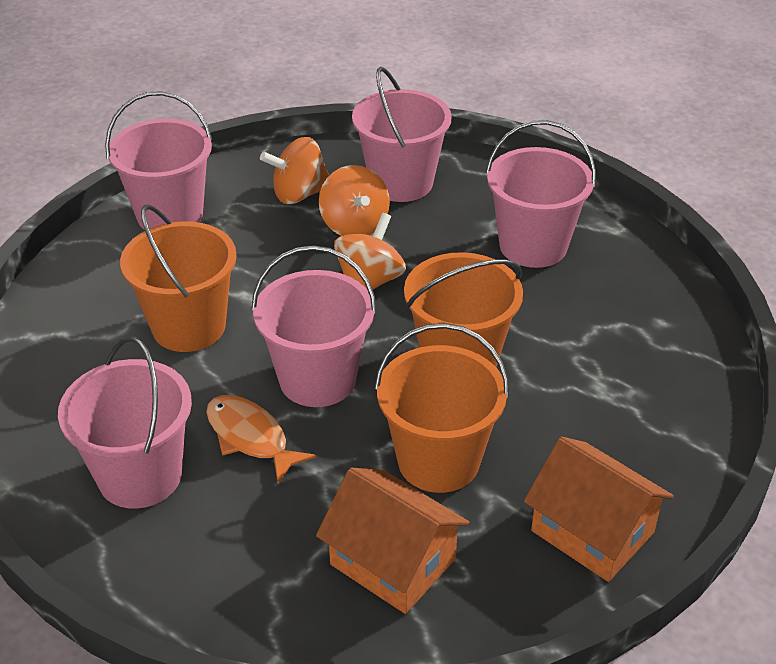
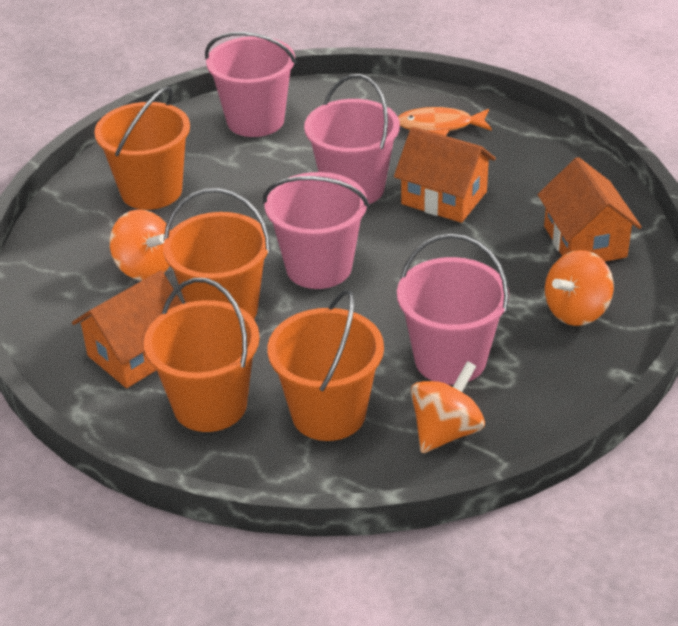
orange bucket: 3 -> 4
orange house: 2 -> 3
pink bucket: 5 -> 4

